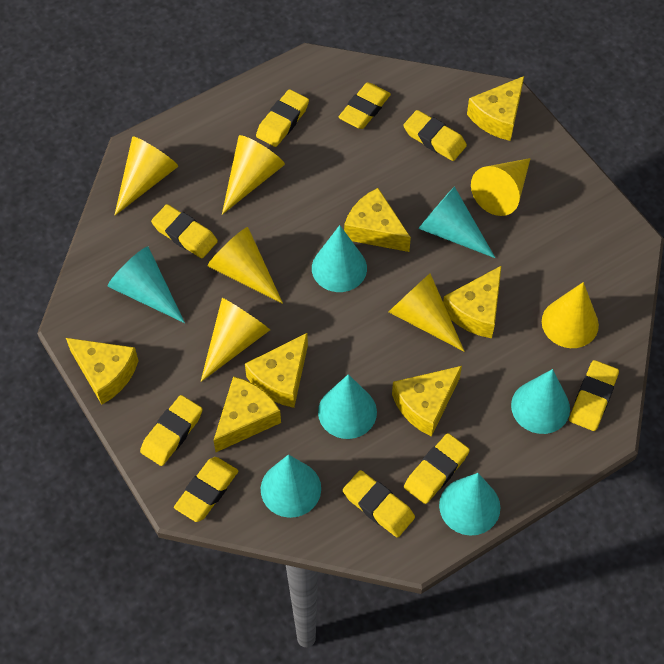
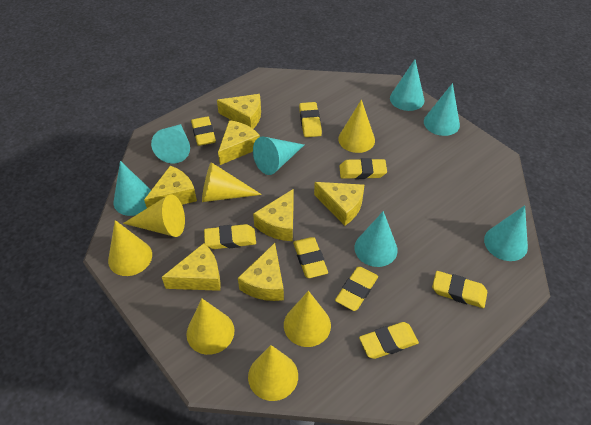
yellow eraser: 9 -> 8

